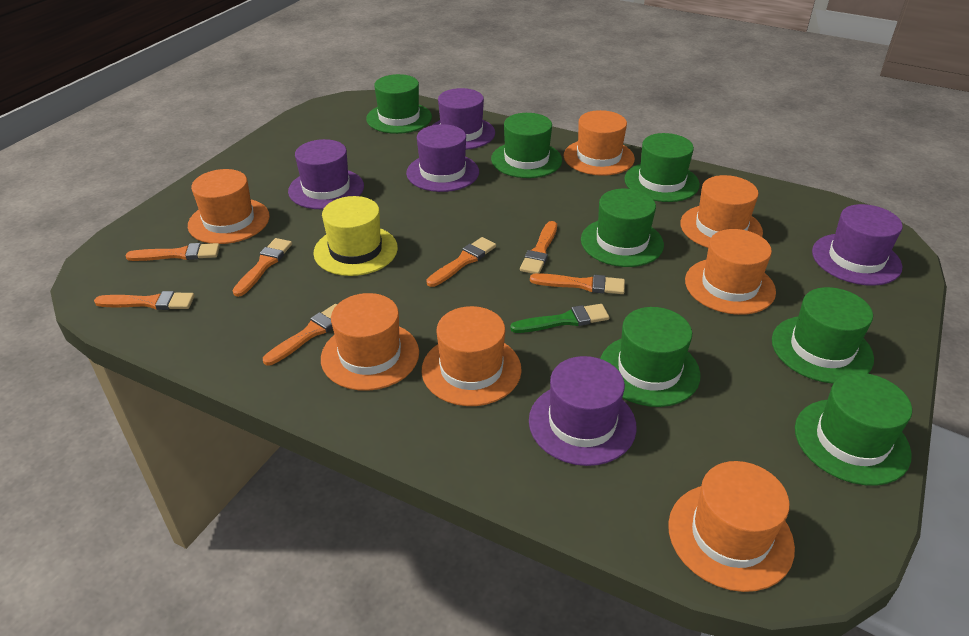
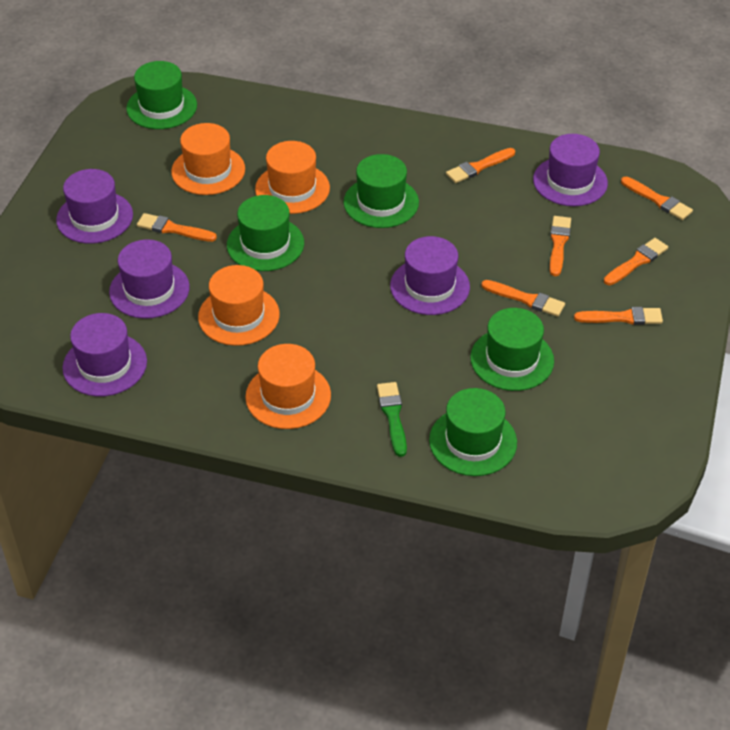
green hat: 7 -> 5
orange hat: 7 -> 4
yellow hat: 1 -> 0

